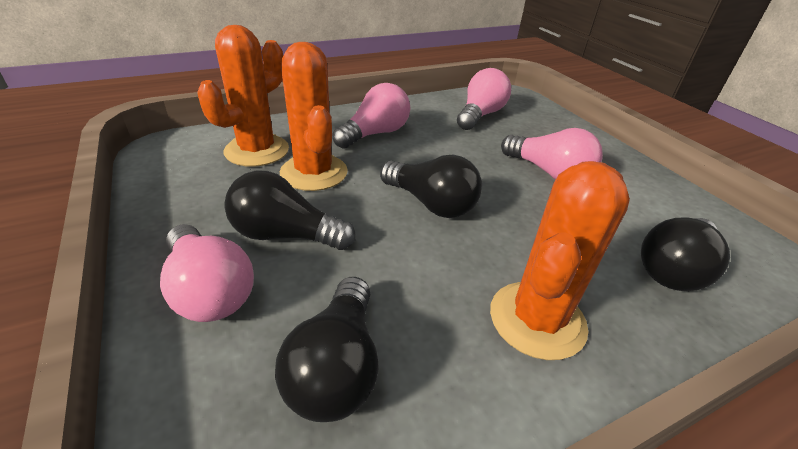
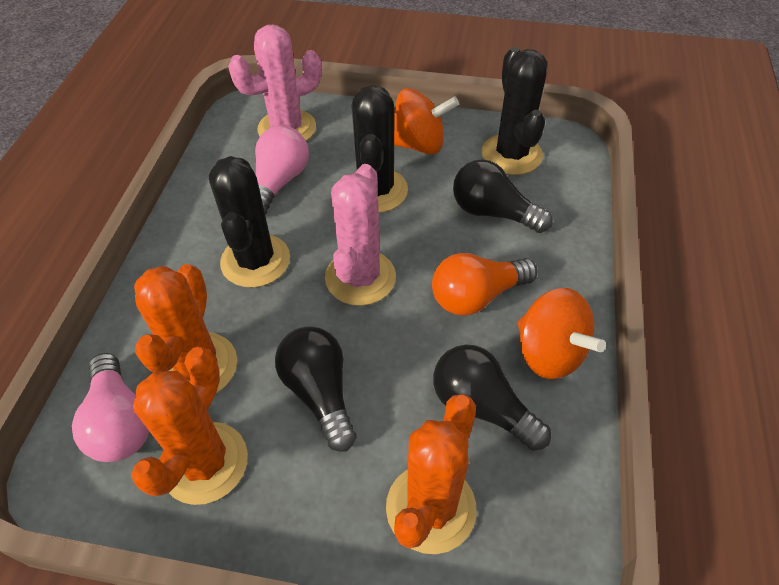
black cactus: 0 -> 3
black light bulb: 4 -> 3
orange light bulb: 0 -> 1
orange spinning top: 0 -> 2
pink cactus: 0 -> 2
pink light bulb: 4 -> 2

